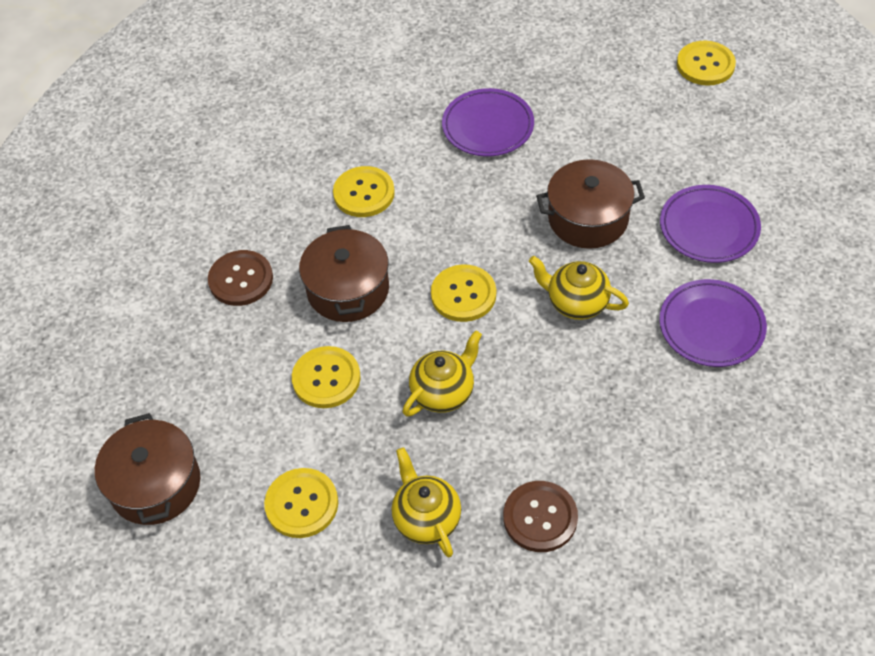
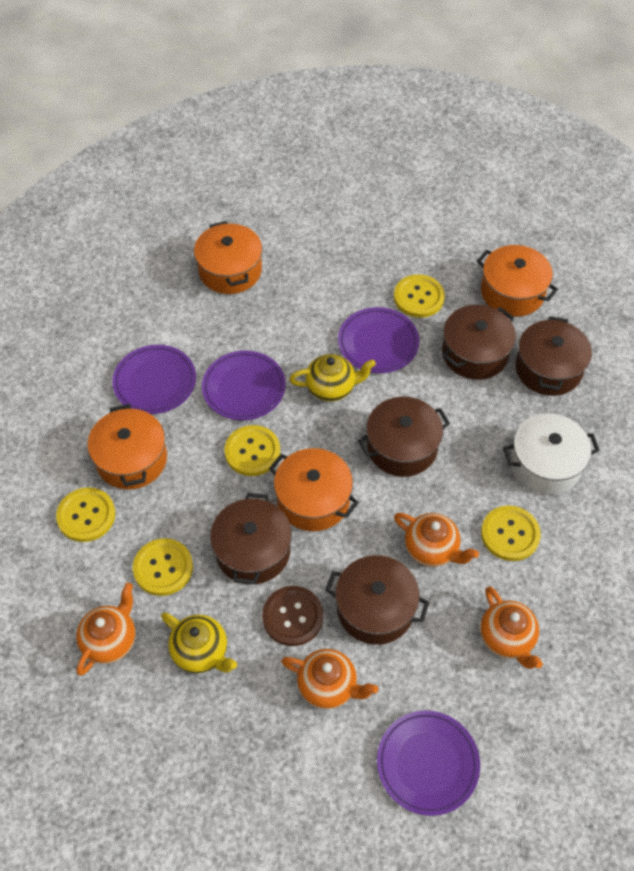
brown button: 2 -> 1
brown pot: 3 -> 5
orange pot: 0 -> 4
orange teapot: 0 -> 4
purple plate: 3 -> 4
white pot: 0 -> 1
yellow teapot: 3 -> 2

